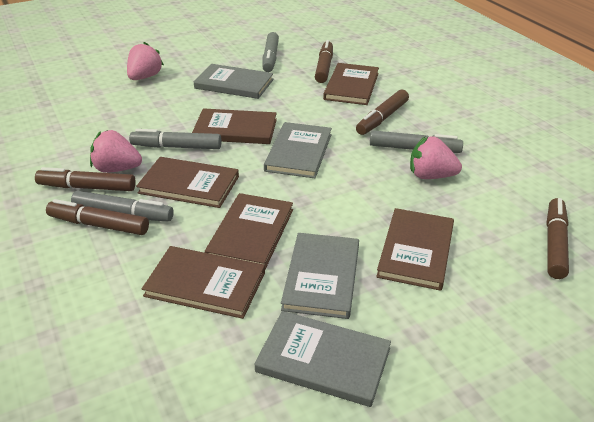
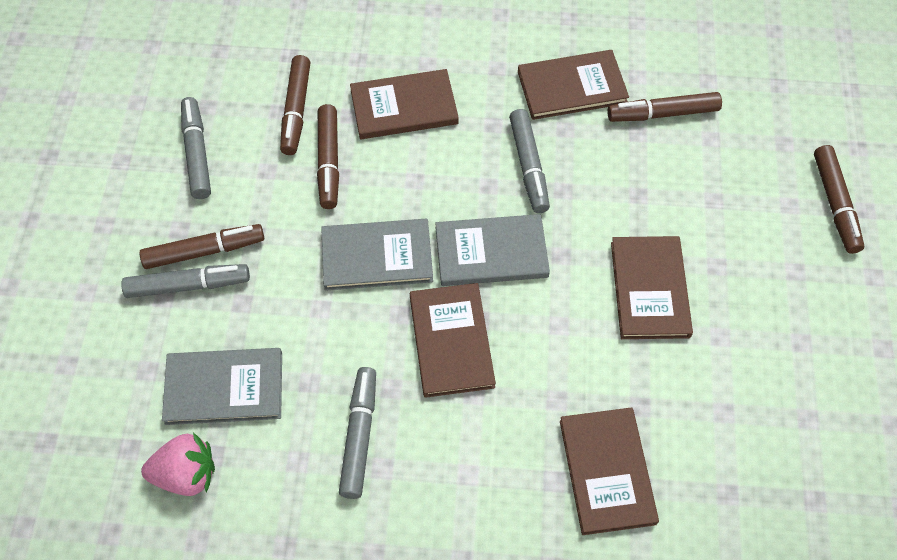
brown book: 6 -> 5
grey book: 4 -> 3
pink strawberry: 3 -> 1

